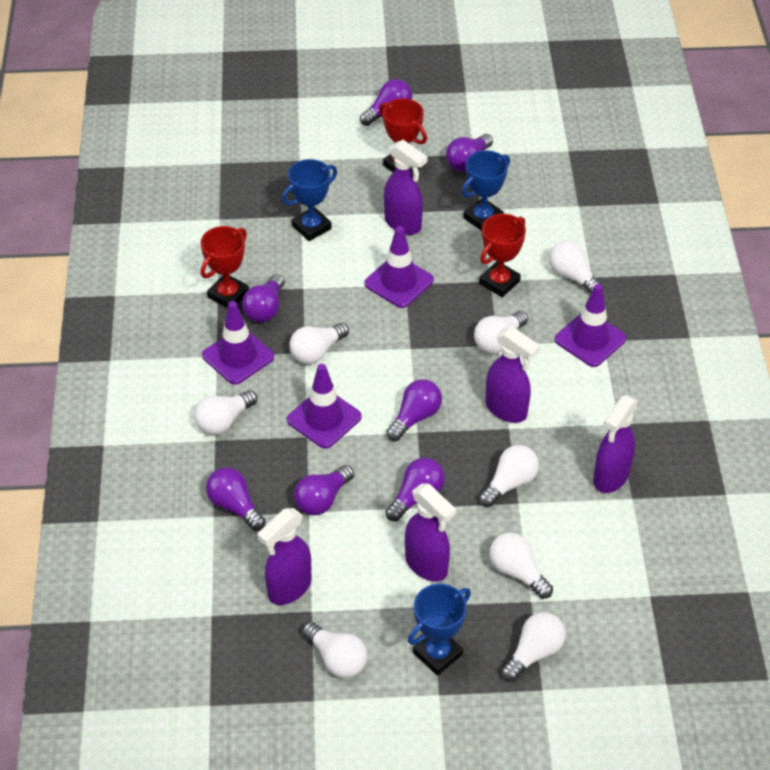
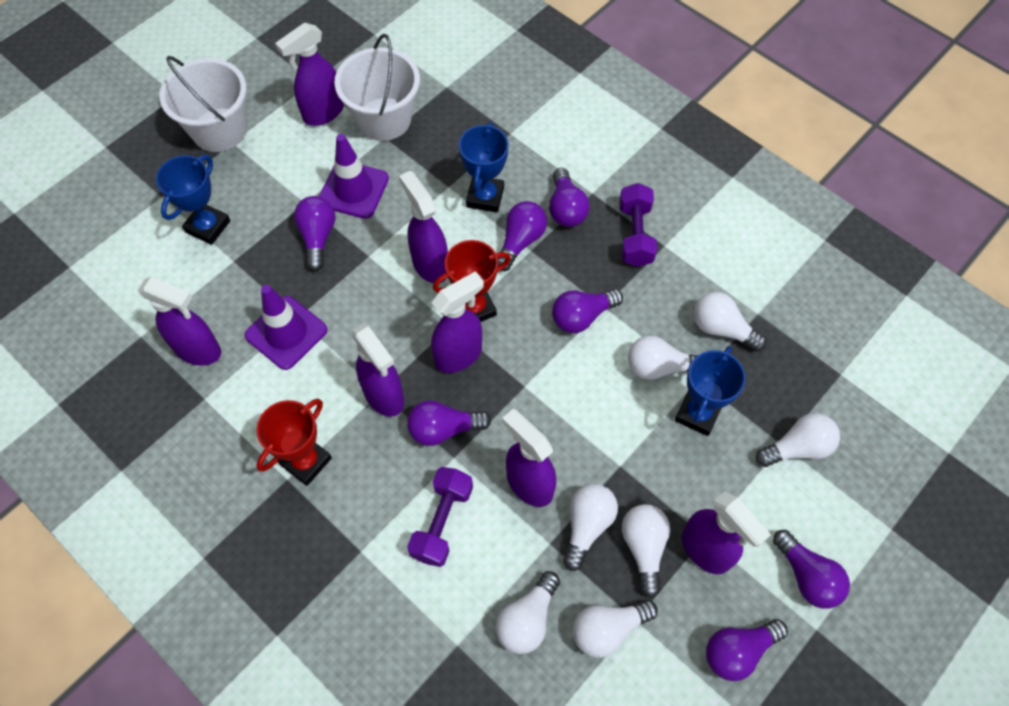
purple dumbbell: 0 -> 2
purple spray bottle: 5 -> 7
purple traffic cone: 4 -> 2
red trophy: 3 -> 2
white bucket: 0 -> 2
white light bulb: 8 -> 7

